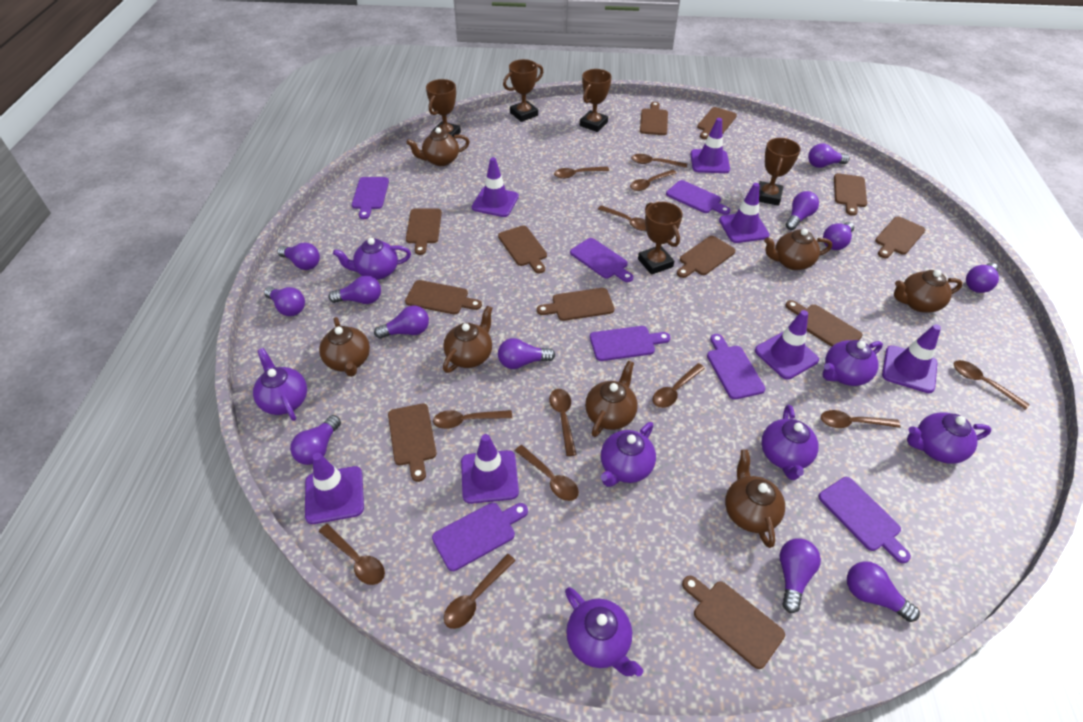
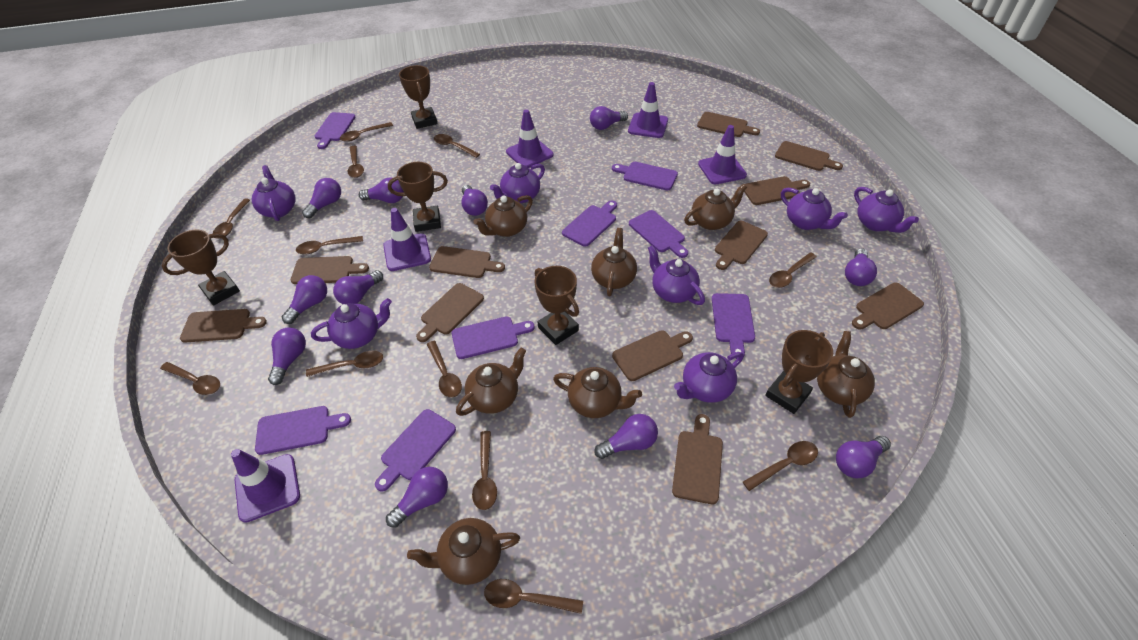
brown cutting board: 12 -> 11
purple cutting board: 7 -> 8
purple light bulb: 12 -> 11
purple traffic cone: 7 -> 5

